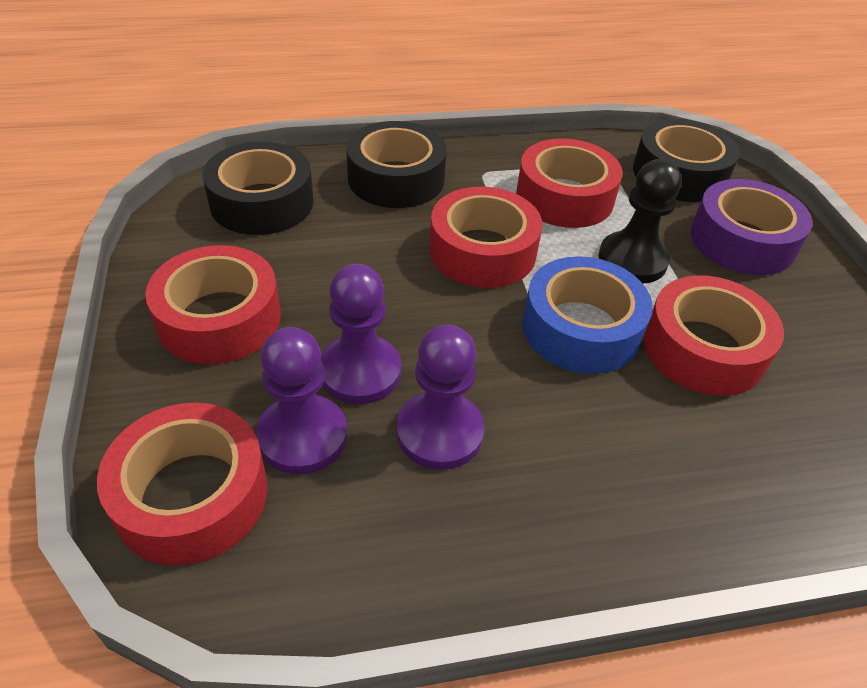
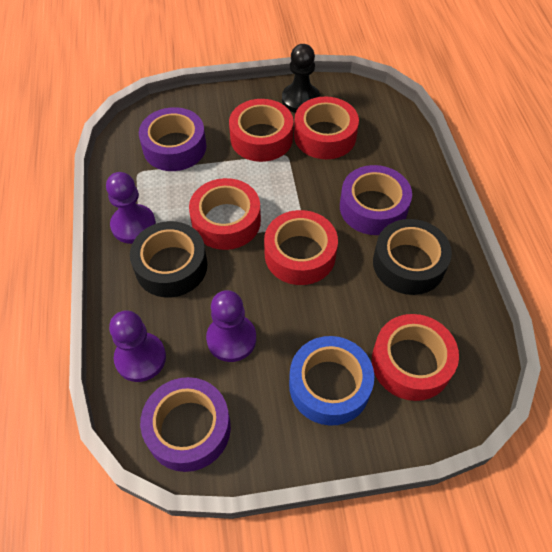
black tape: 3 -> 2
purple tape: 1 -> 3

